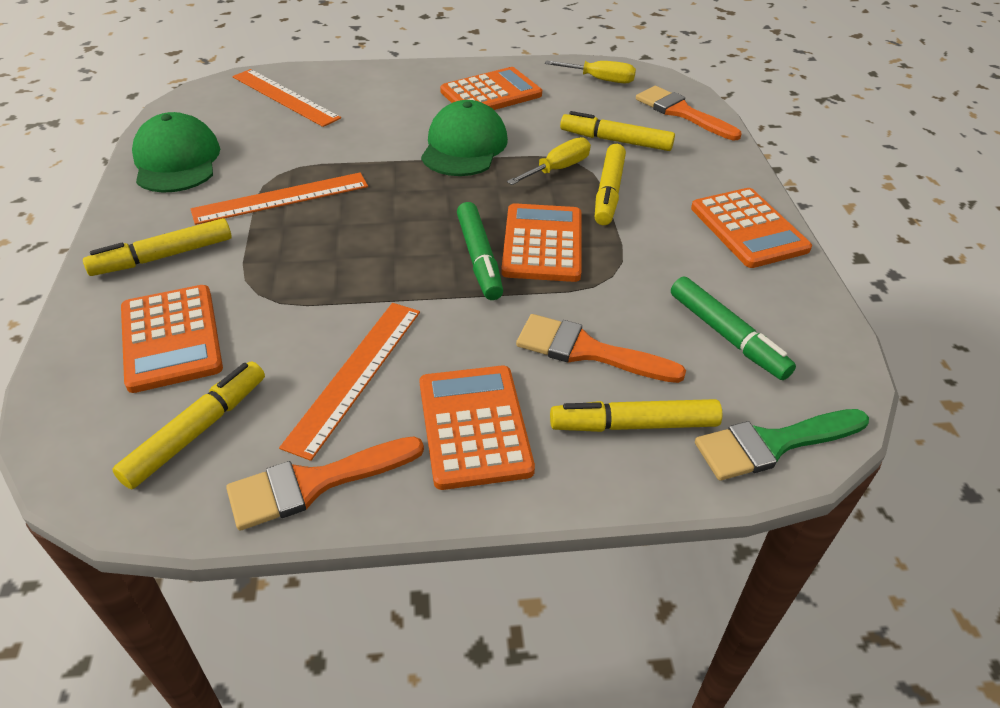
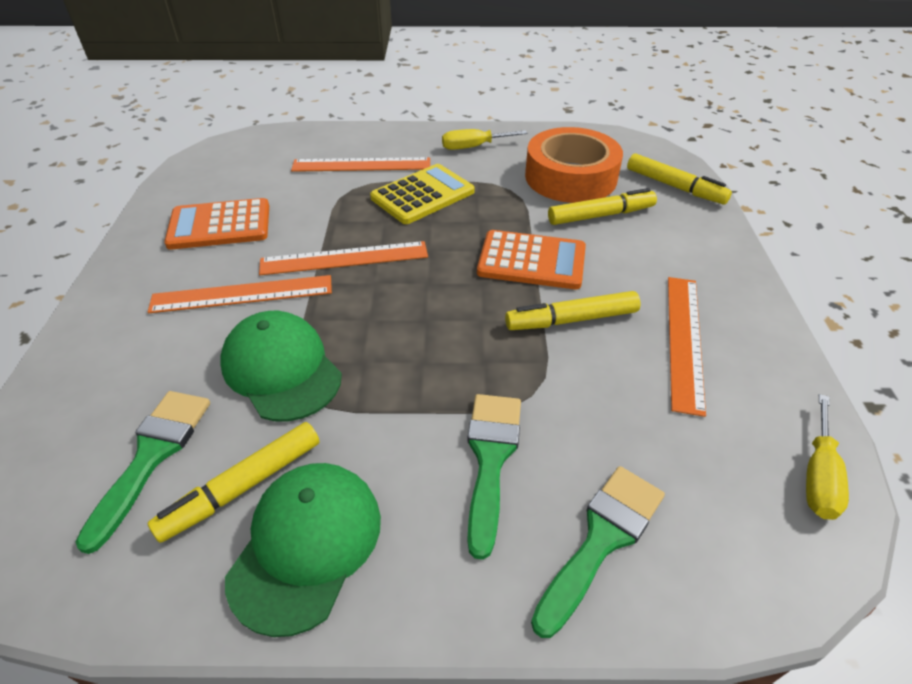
green brush: 1 -> 3
green marker: 2 -> 0
orange brush: 3 -> 0
orange calculator: 5 -> 2
orange ruler: 3 -> 4
orange tape: 0 -> 1
yellow calculator: 0 -> 1
yellow marker: 5 -> 4

